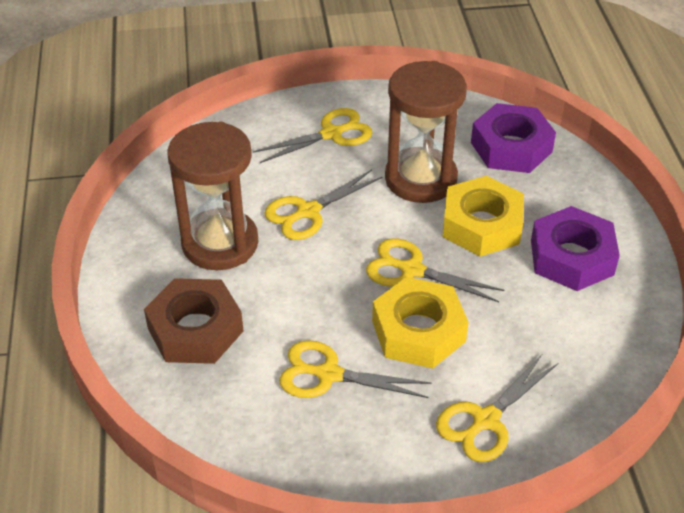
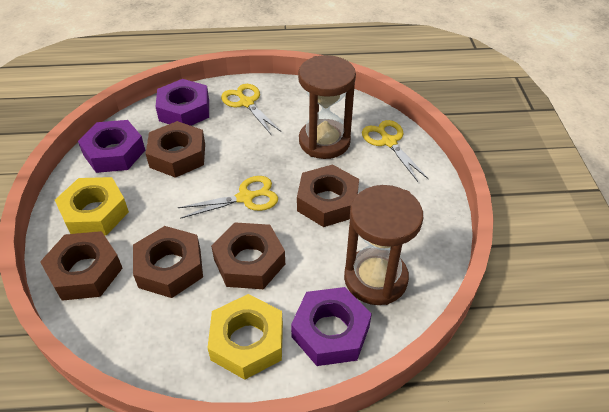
brown nut: 1 -> 5
purple nut: 2 -> 3
yellow scissors: 5 -> 3

